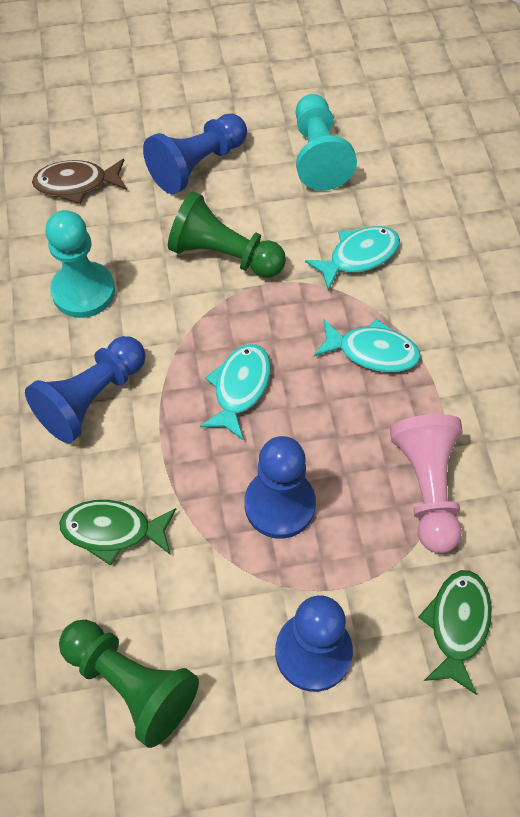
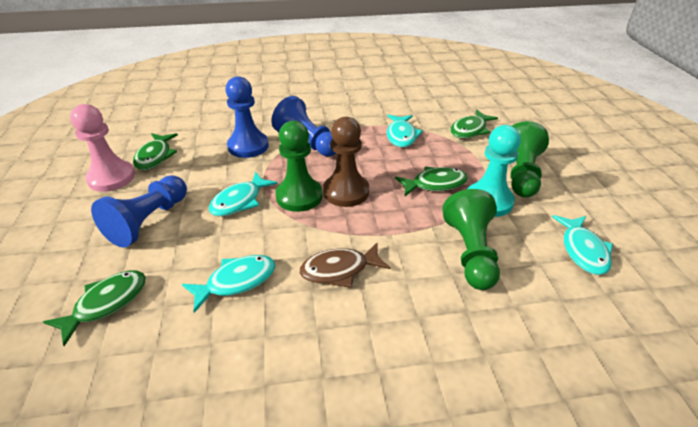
blue pawn: 4 -> 3
brown pawn: 0 -> 1
green fish: 2 -> 4
green pawn: 2 -> 3
turquoise fish: 3 -> 4
turquoise pawn: 2 -> 1

